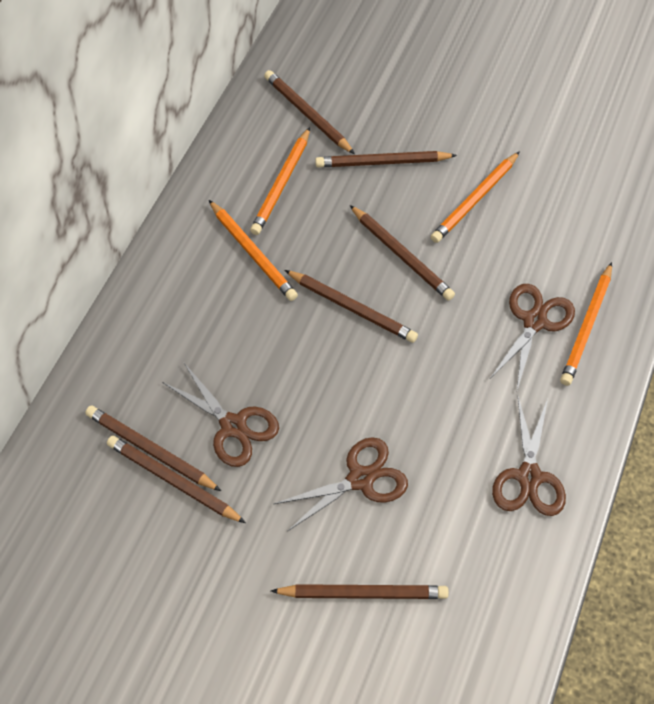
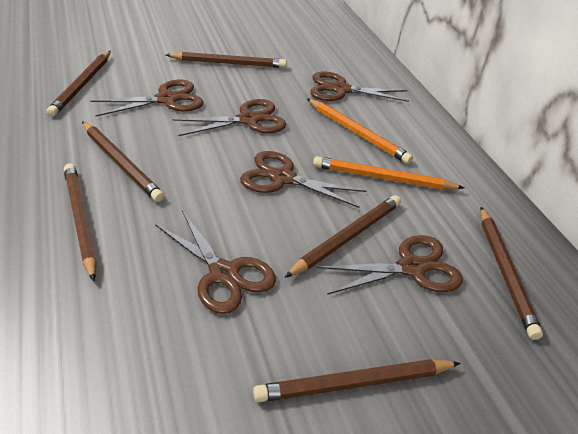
brown scissors: 4 -> 6
orange pencil: 4 -> 2

